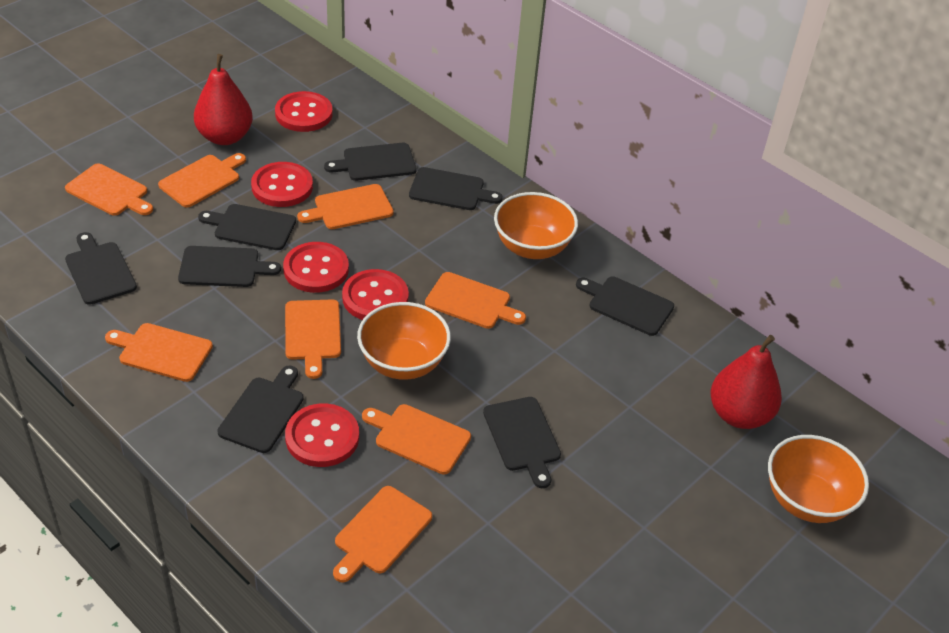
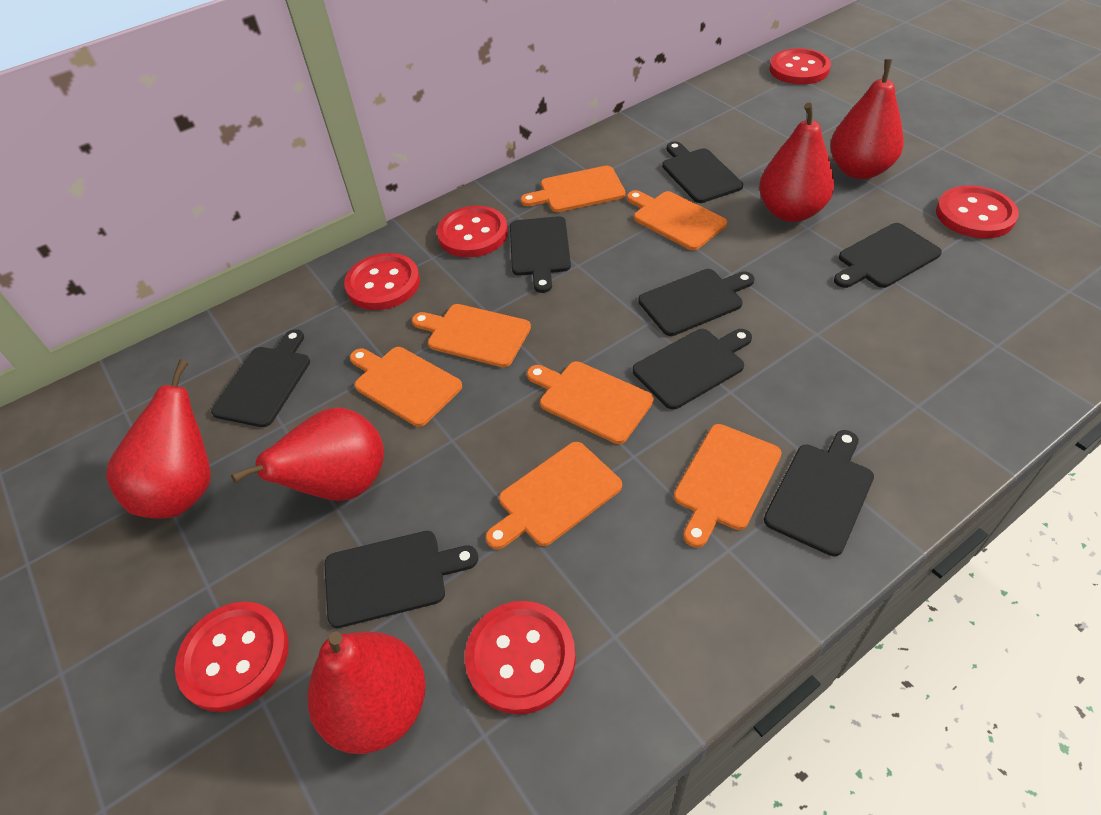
orange bowl: 3 -> 0
orange cutting board: 8 -> 7
red button: 5 -> 6
red pear: 2 -> 5

